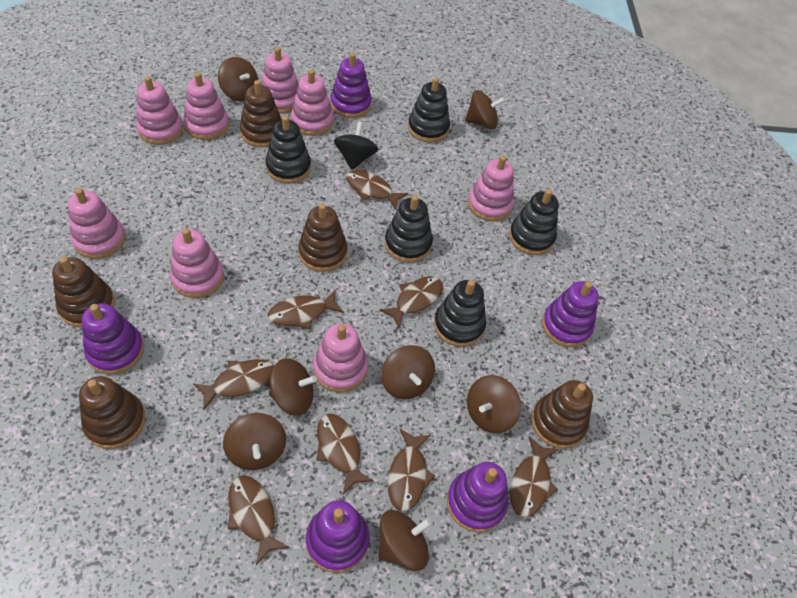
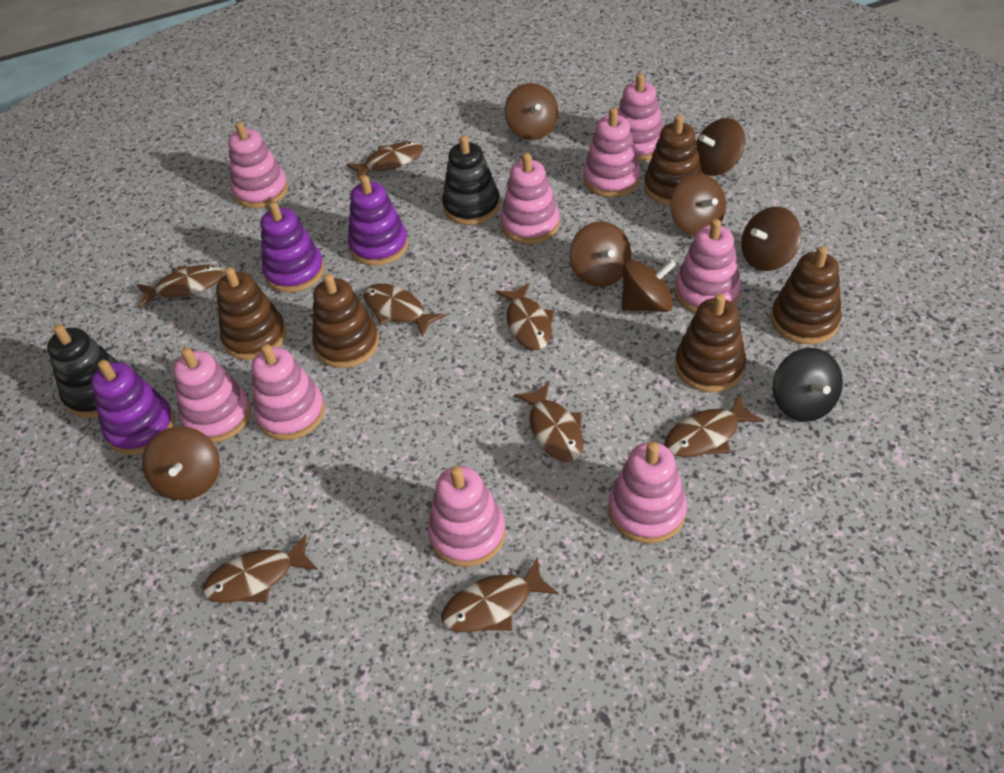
black stacking toy: 5 -> 2
pink stacking toy: 8 -> 9
purple stacking toy: 5 -> 3

